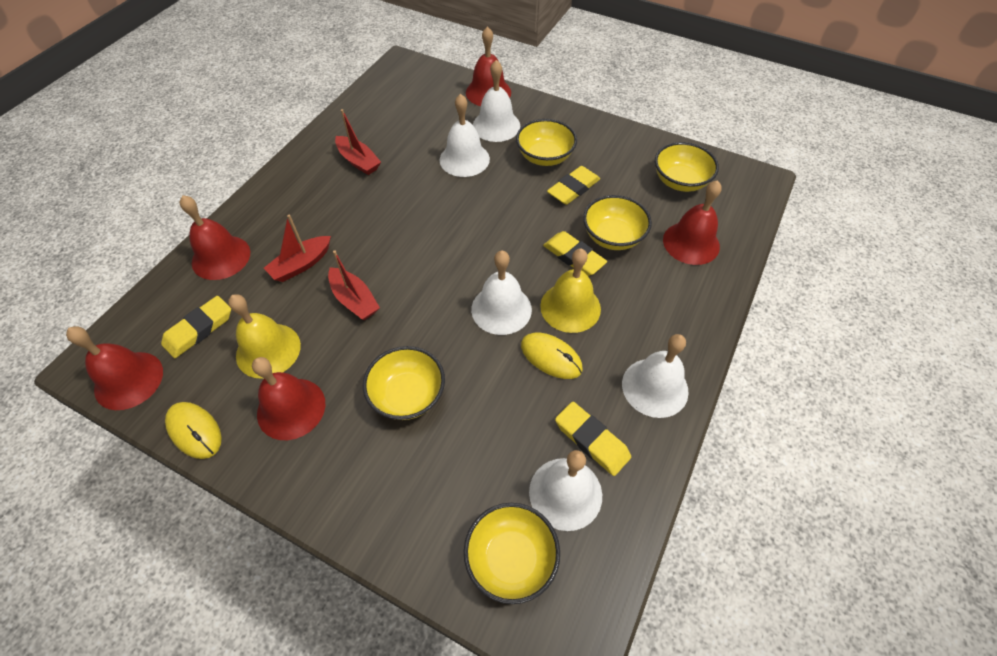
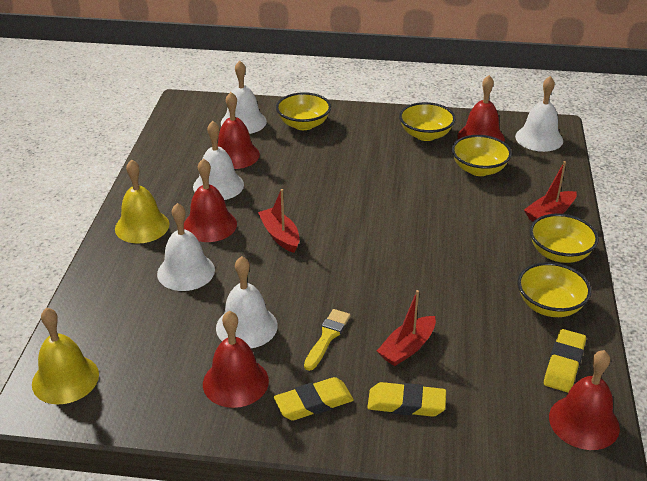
yellow brush: 0 -> 1
yellow eraser: 4 -> 3
yellow mouse: 2 -> 0

